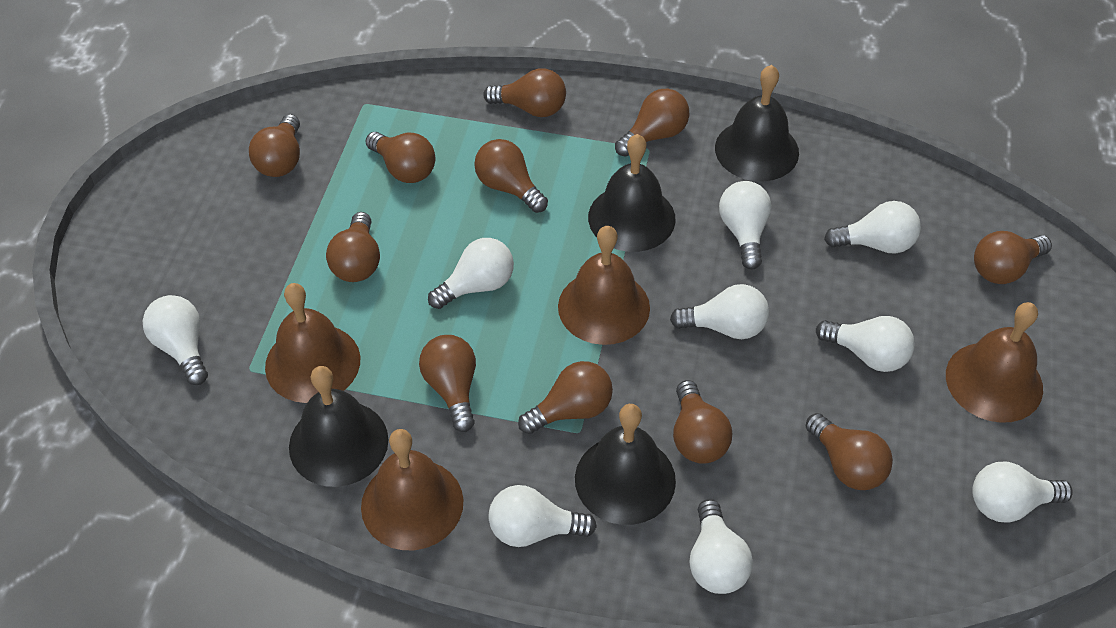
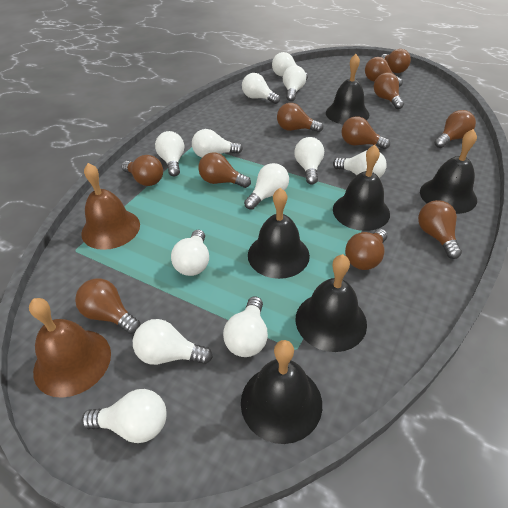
black bell: 4 -> 6
brown bell: 4 -> 2
white light bulb: 9 -> 12

